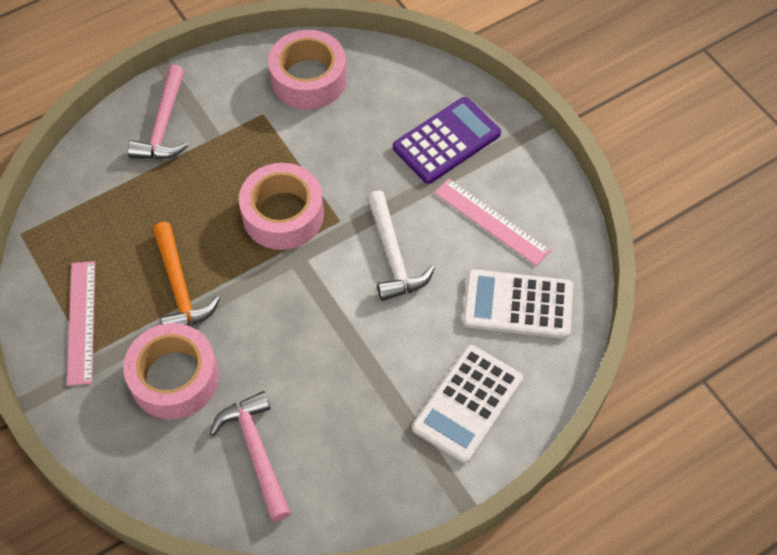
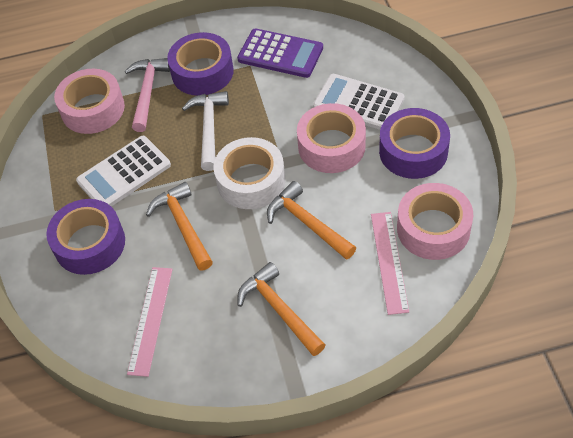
orange hammer: 1 -> 3
pink hammer: 2 -> 1
purple tape: 0 -> 3
white tape: 0 -> 1

